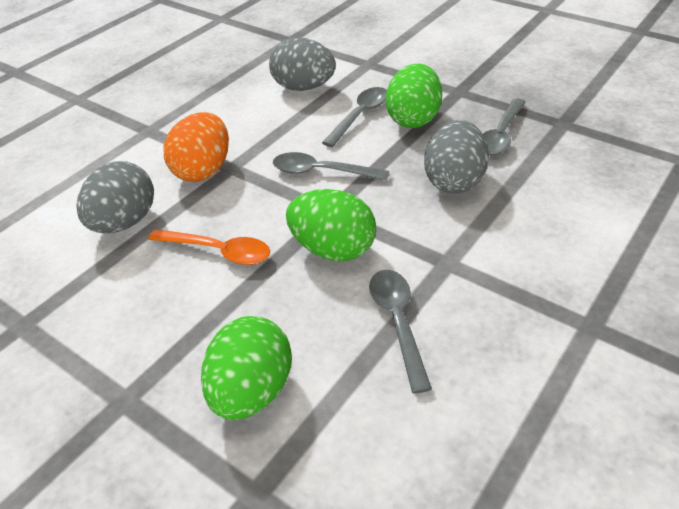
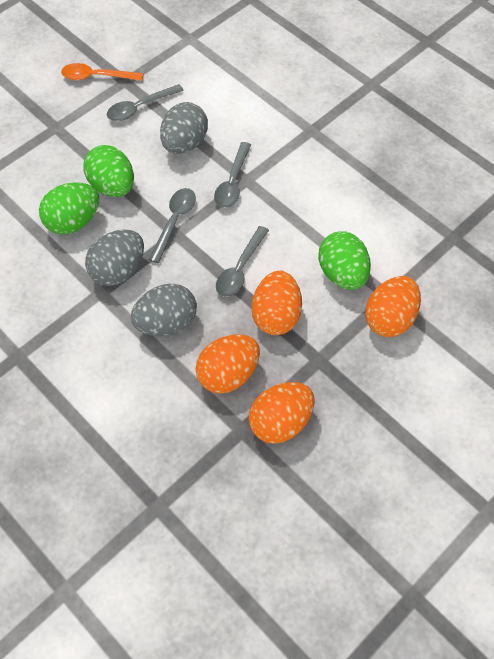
orange egg: 1 -> 4

